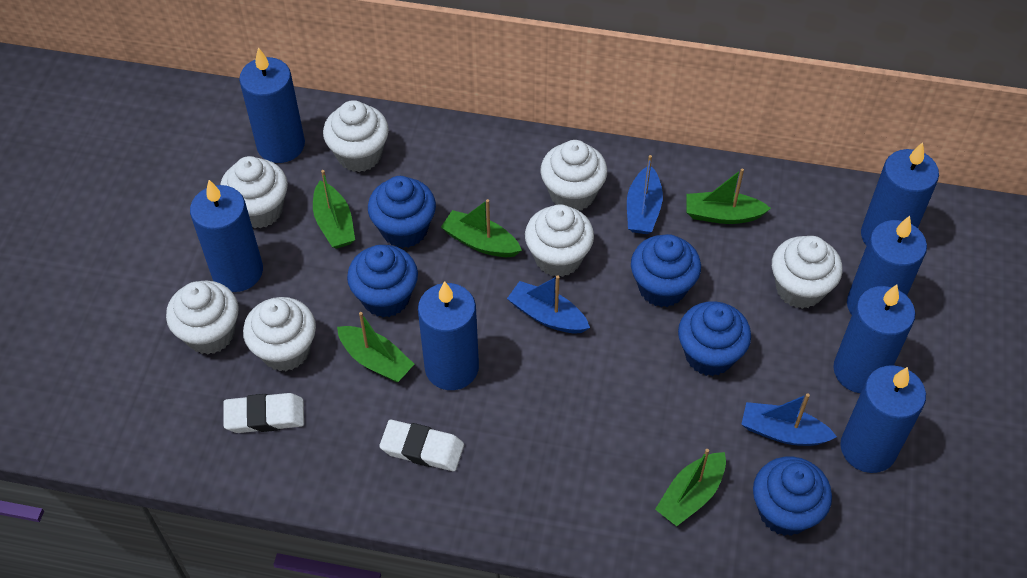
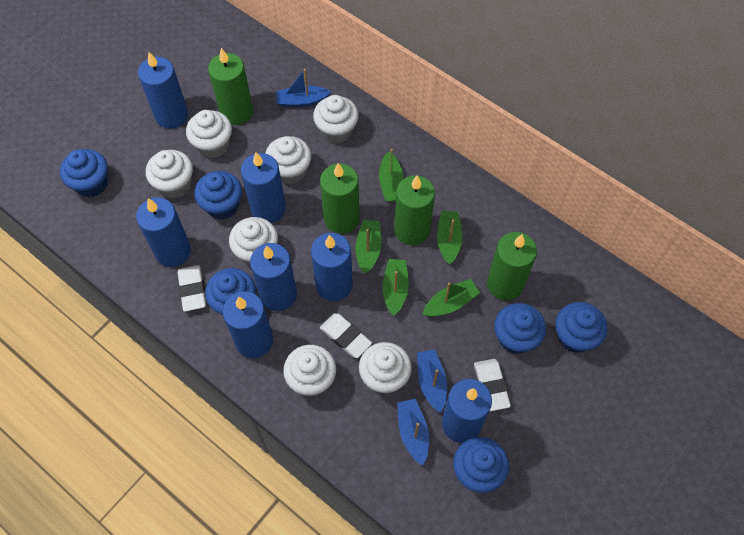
blue cupcake: 5 -> 6
green candle: 0 -> 4
white eraser: 2 -> 3

